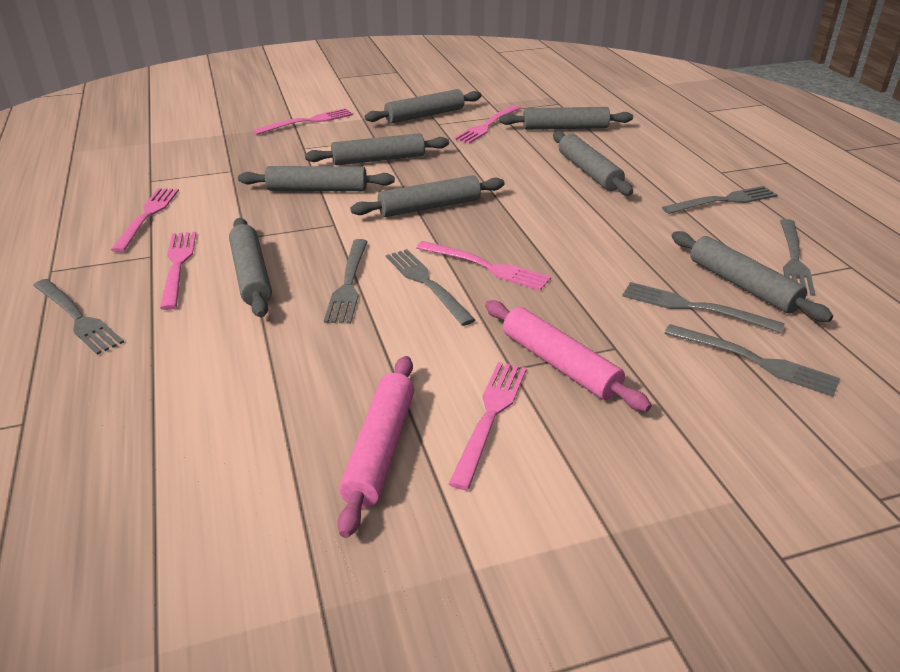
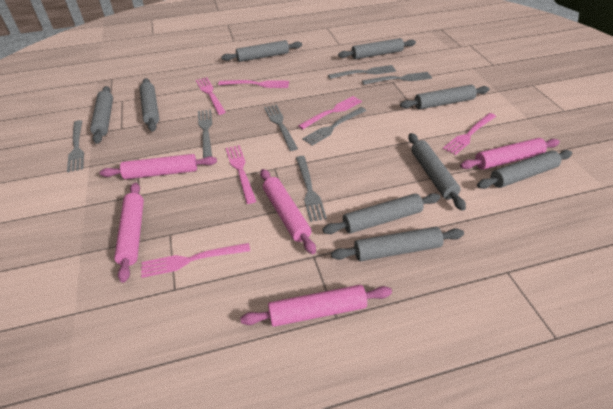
grey rolling pin: 8 -> 9
pink rolling pin: 2 -> 5

